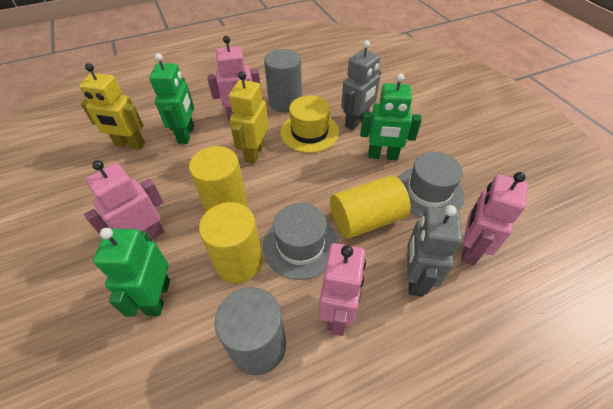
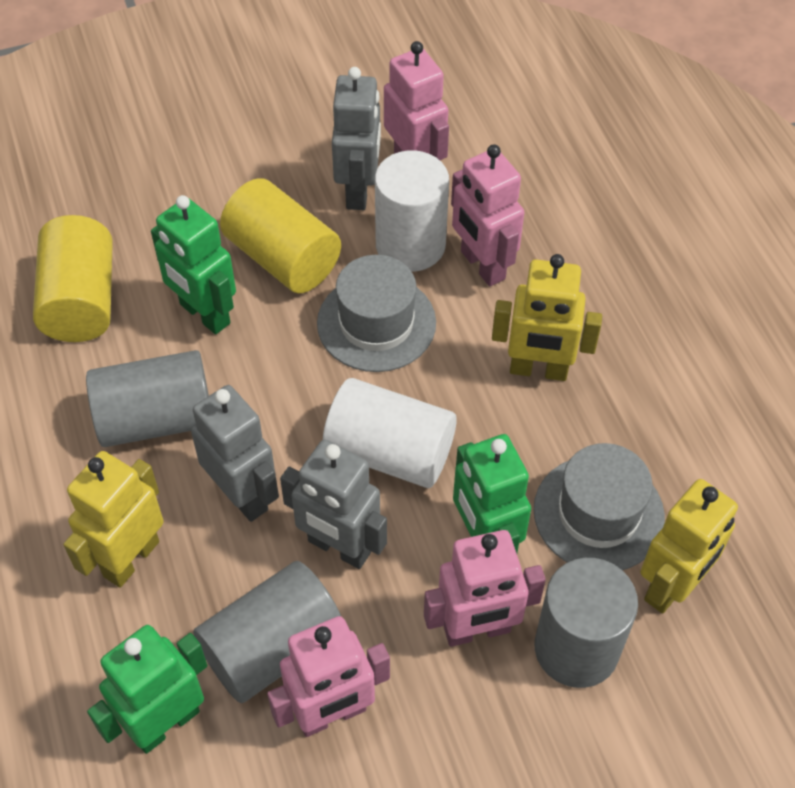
grey cylinder: 2 -> 3
grey robot: 2 -> 3
white cylinder: 0 -> 2
yellow cylinder: 3 -> 2
yellow hat: 1 -> 0
yellow robot: 2 -> 3

